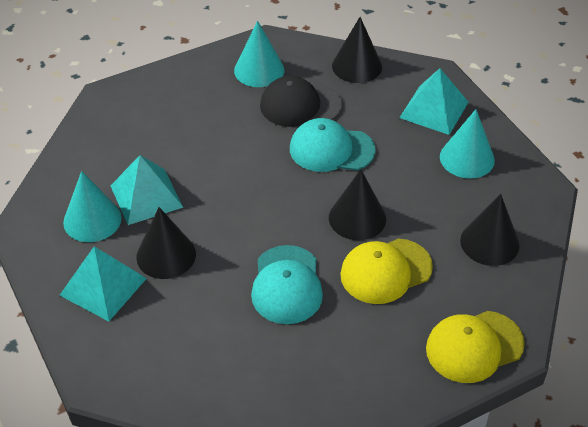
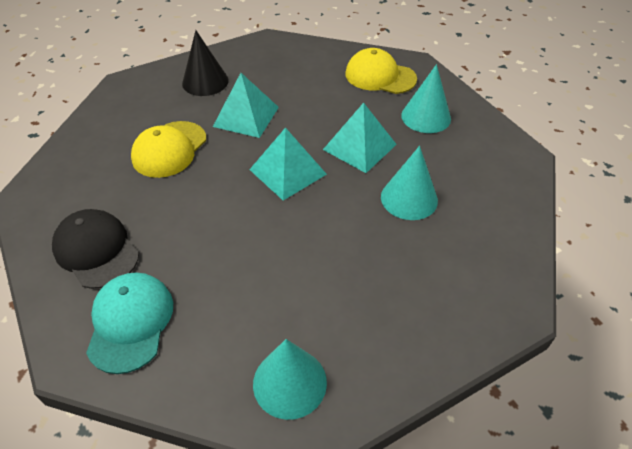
black cone: 4 -> 1
turquoise cap: 2 -> 1

